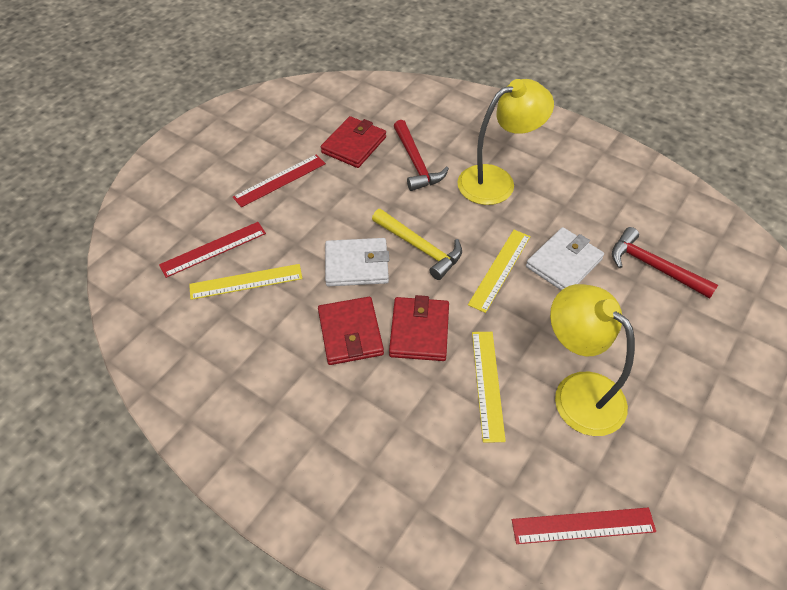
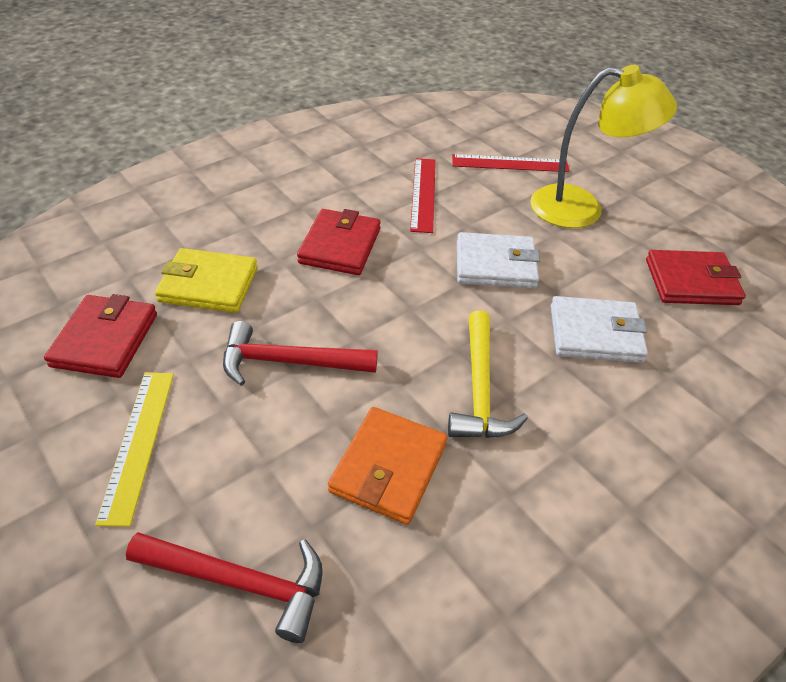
orange wallet: 0 -> 1
red ruler: 3 -> 2
yellow lamp: 2 -> 1
yellow ruler: 3 -> 1
yellow wallet: 0 -> 1

